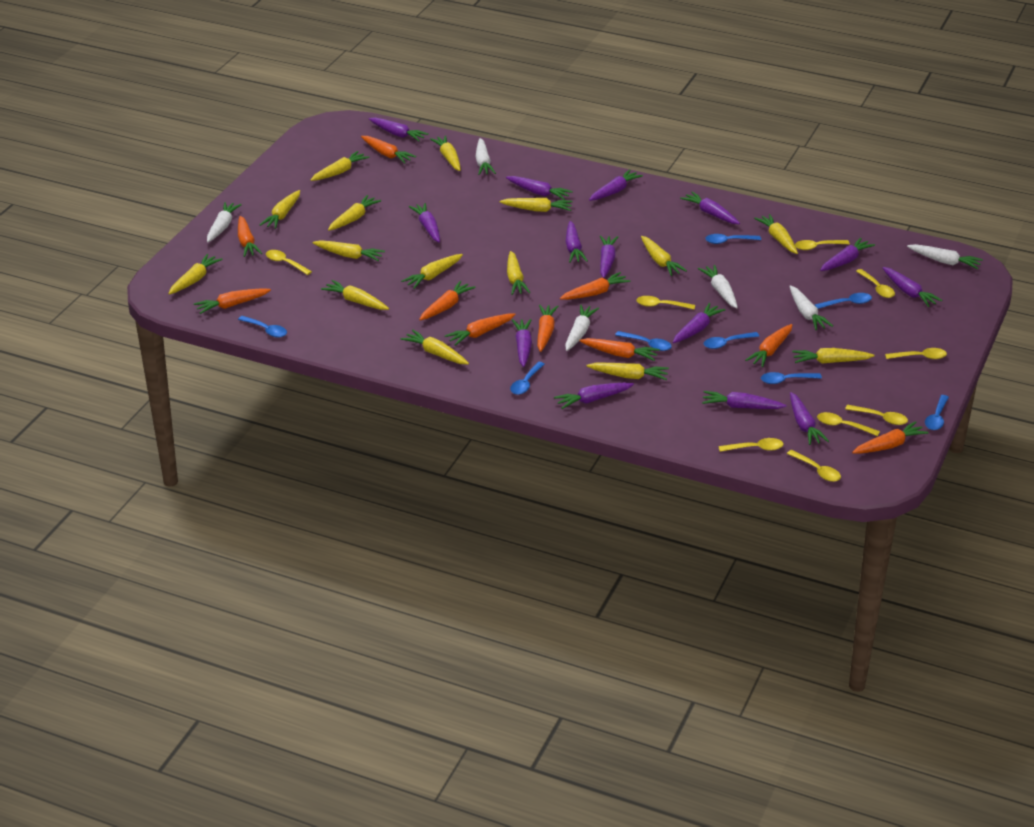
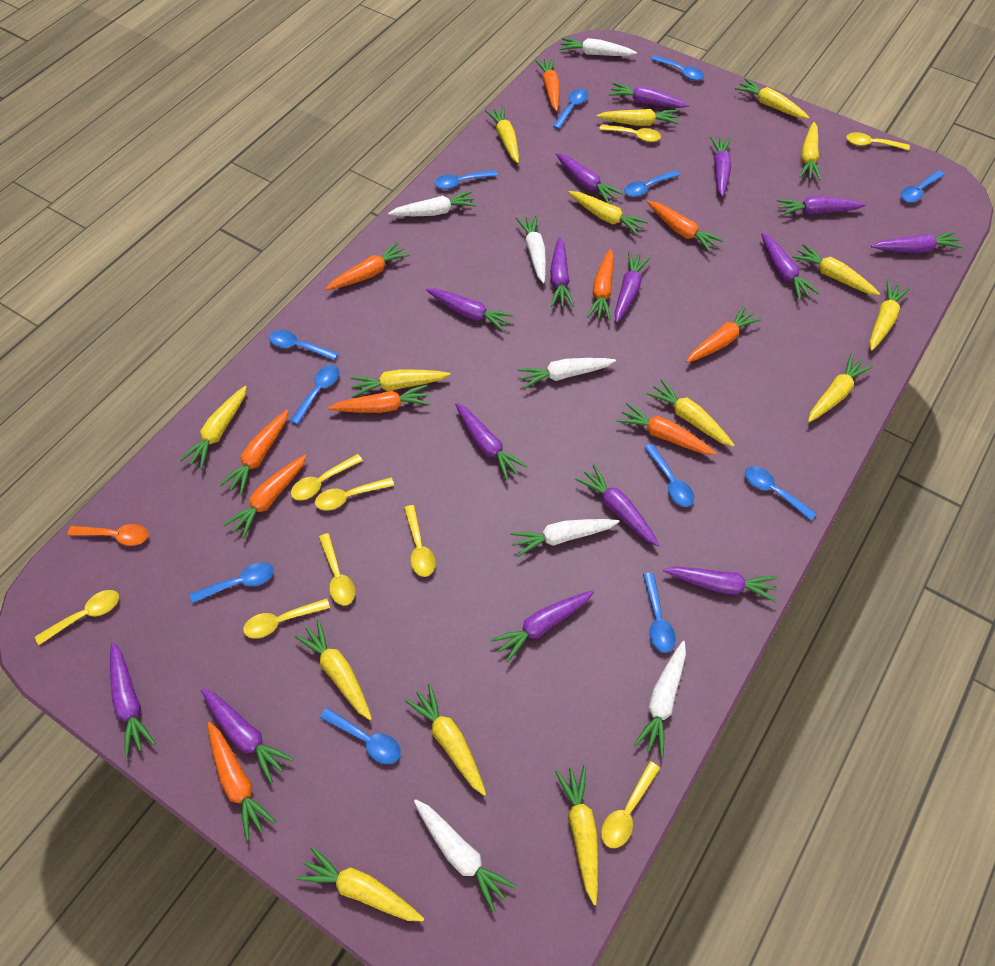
blue spoon: 8 -> 12
orange spoon: 0 -> 1
purple carrot: 14 -> 15
white carrot: 6 -> 7

